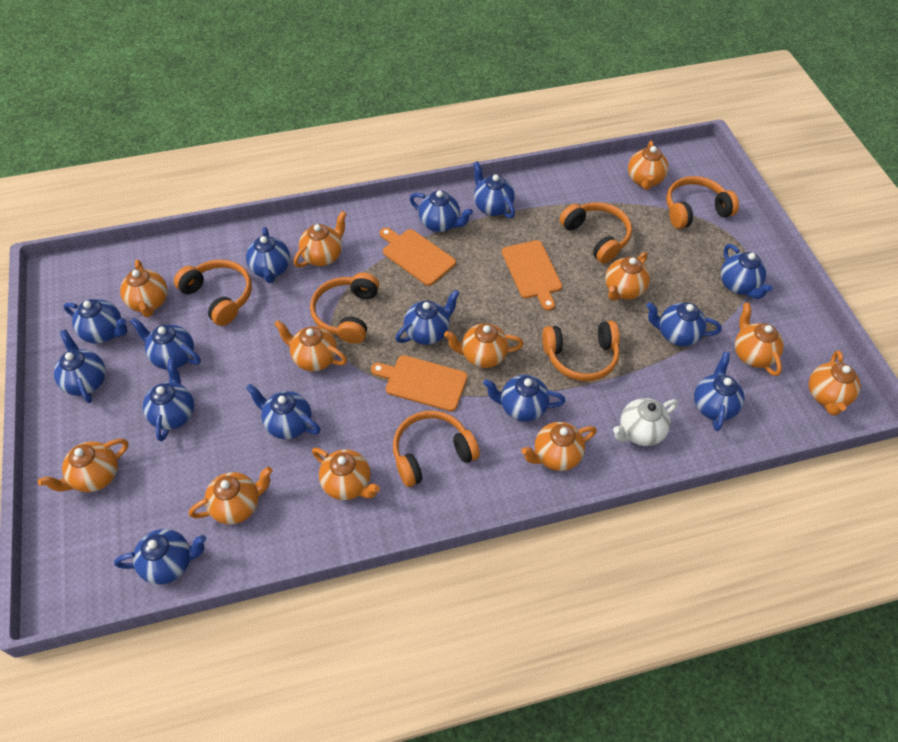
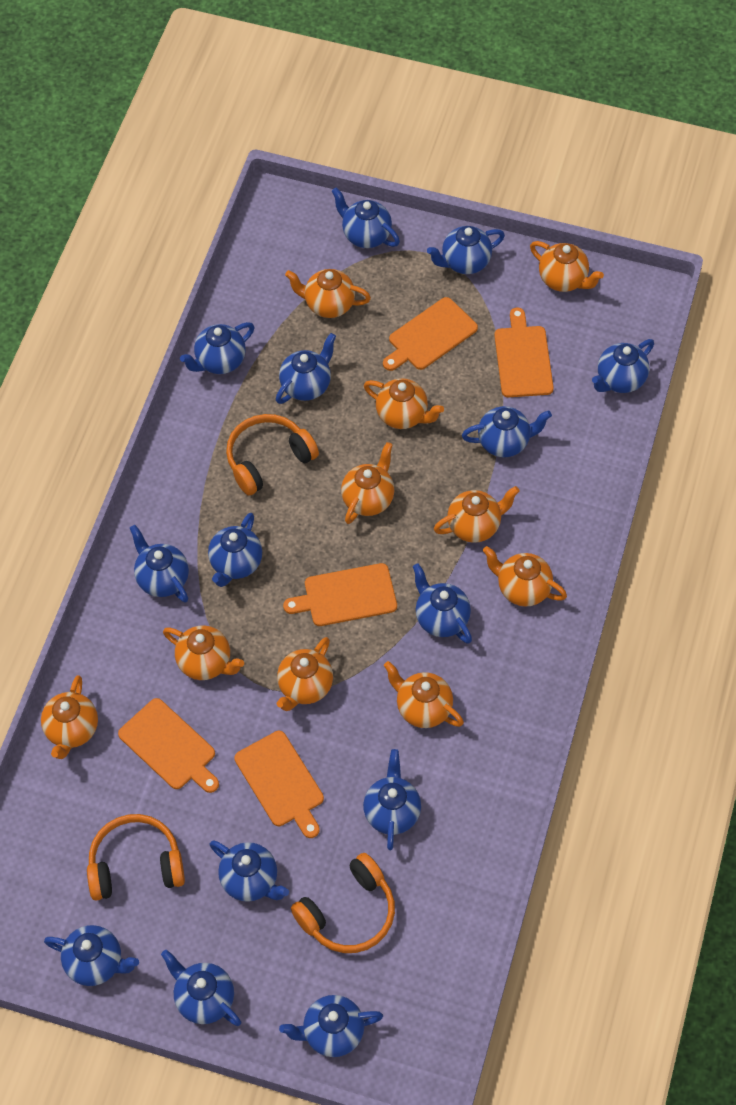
orange cutting board: 3 -> 5
orange headphones: 6 -> 3
orange teapot: 12 -> 10
white teapot: 1 -> 0

